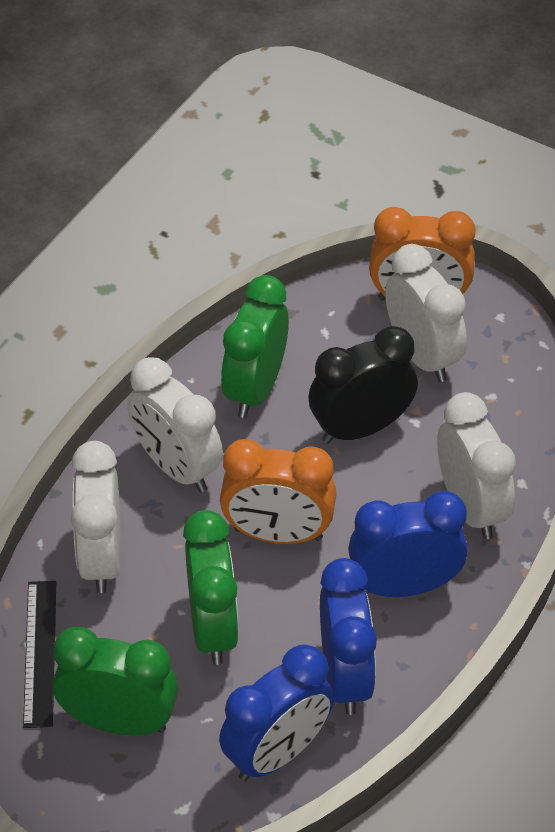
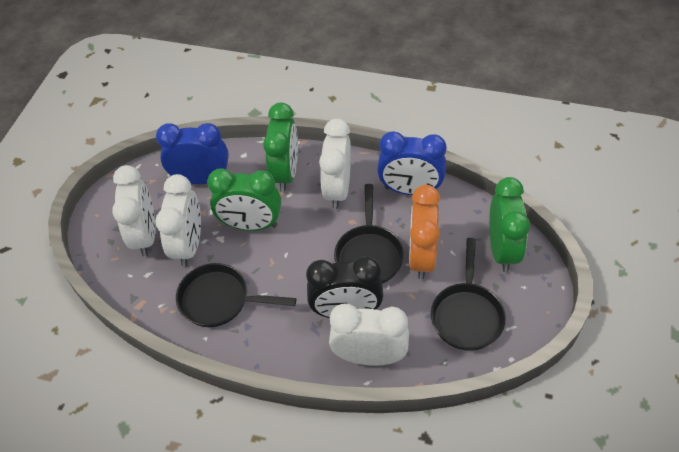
black pan: 0 -> 3
black ruler: 1 -> 0
blue clock: 3 -> 2
orange clock: 2 -> 1

